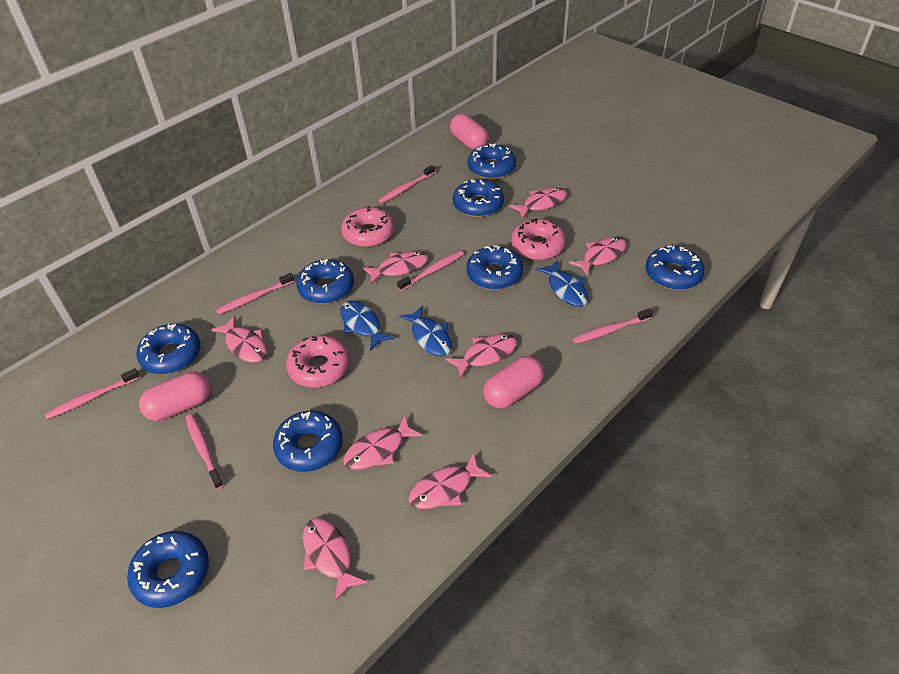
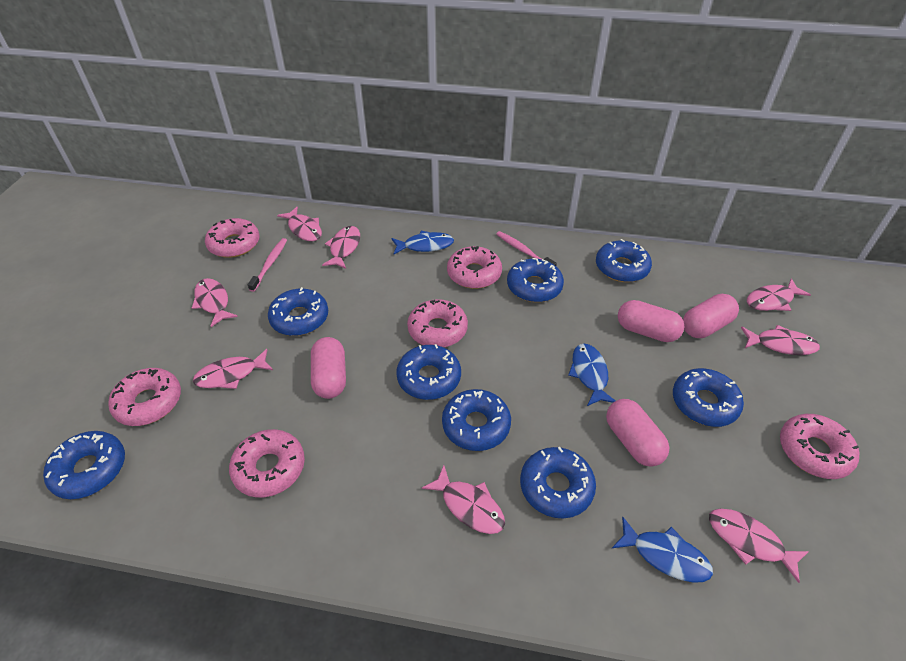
pink capsule: 3 -> 4
pink donut: 3 -> 6
pink toothbrush: 6 -> 2

